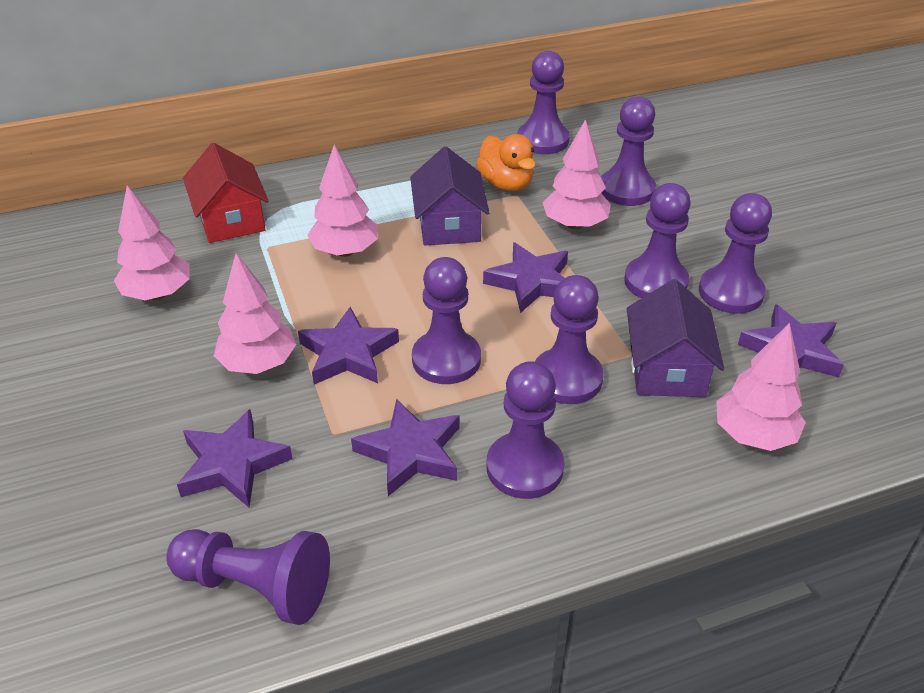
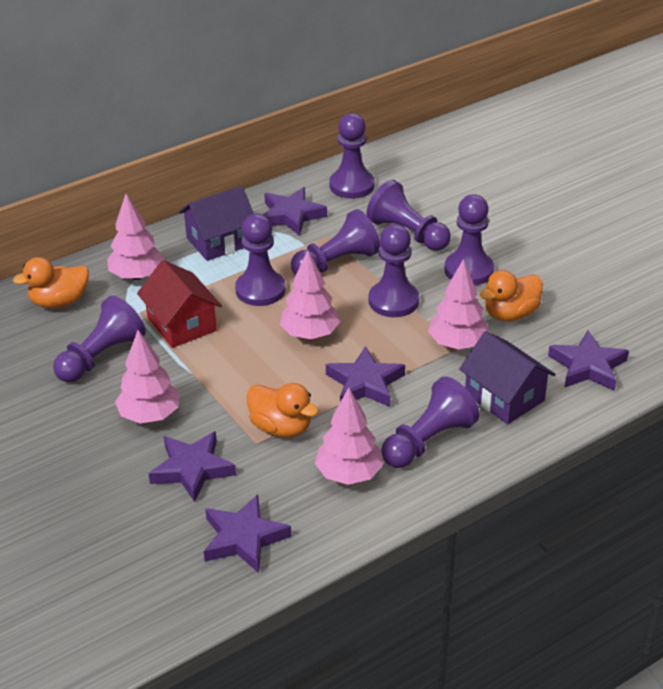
orange duck: 1 -> 3

